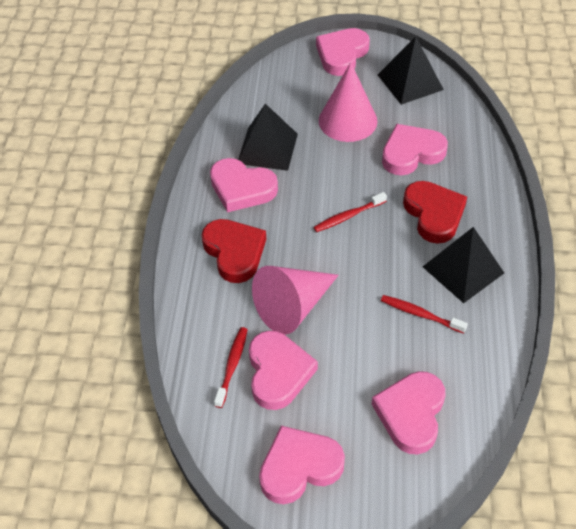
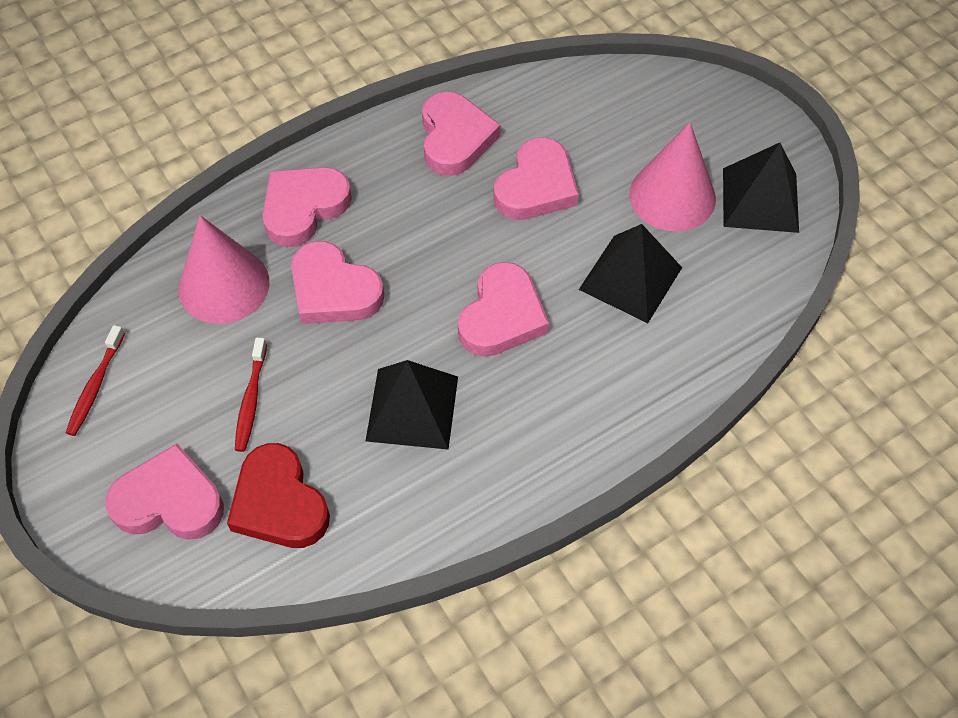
red heart: 2 -> 1
red toothbrush: 3 -> 2

